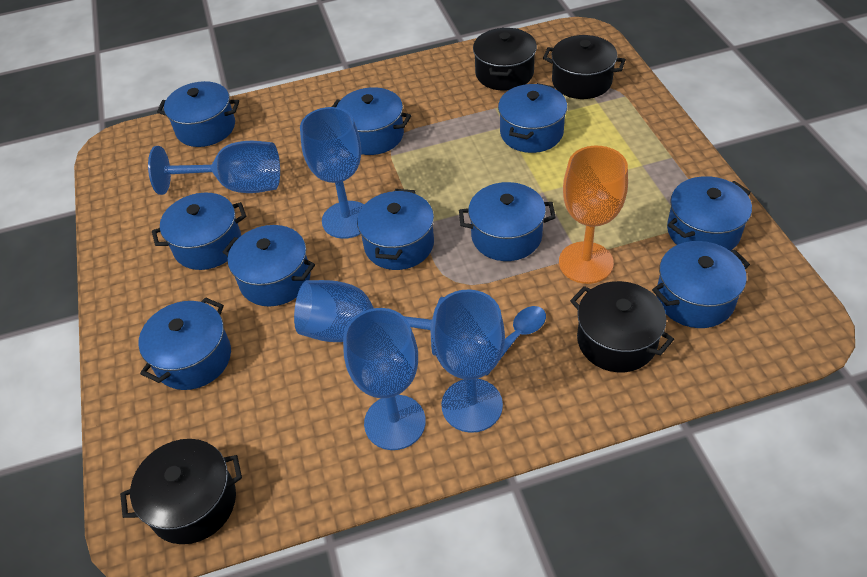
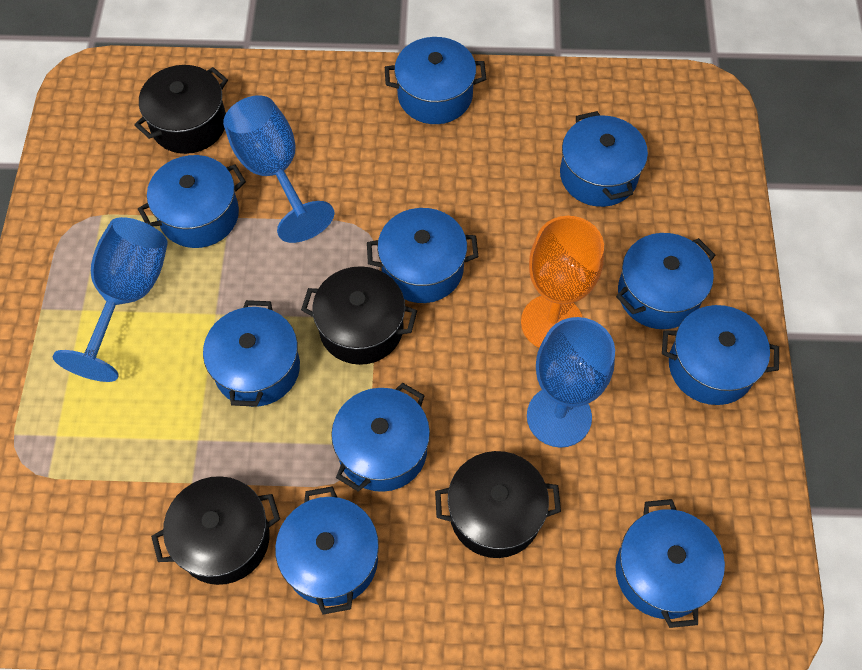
blue goblet: 5 -> 3
blue spoon: 1 -> 0

